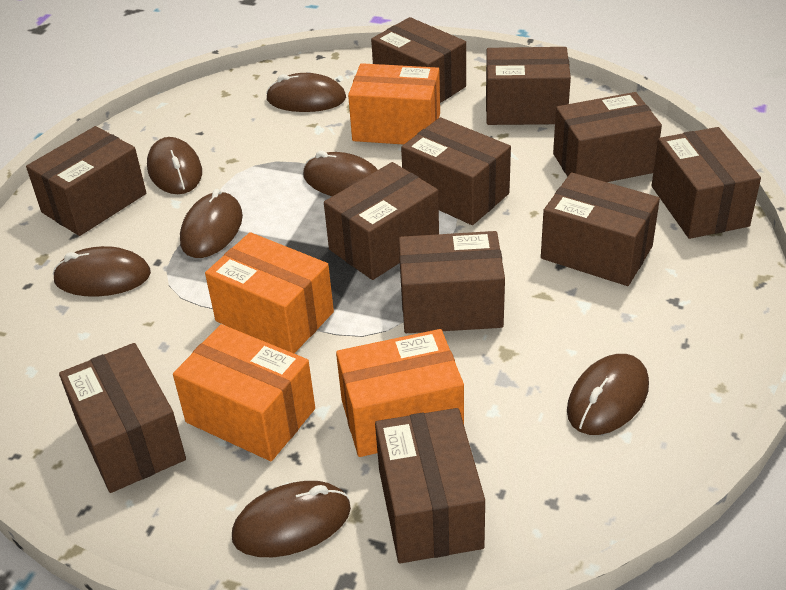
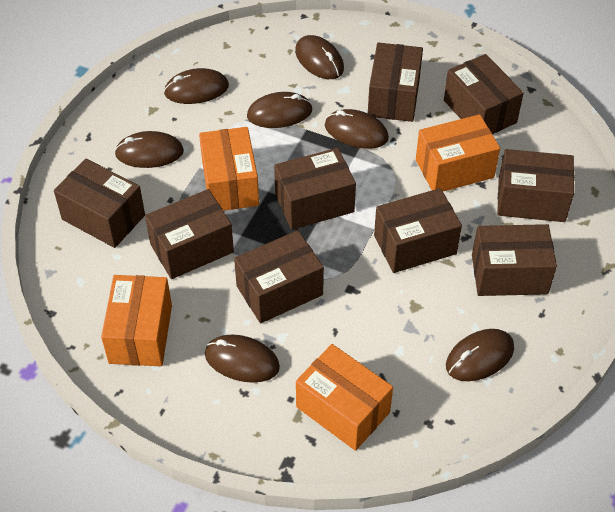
brown box: 11 -> 9

